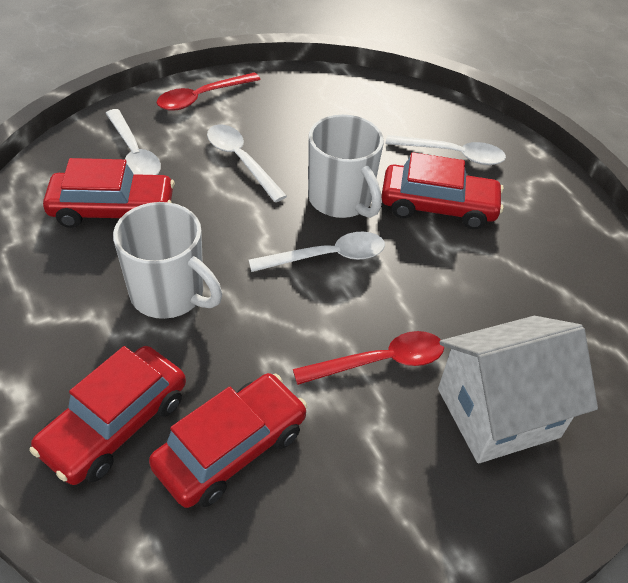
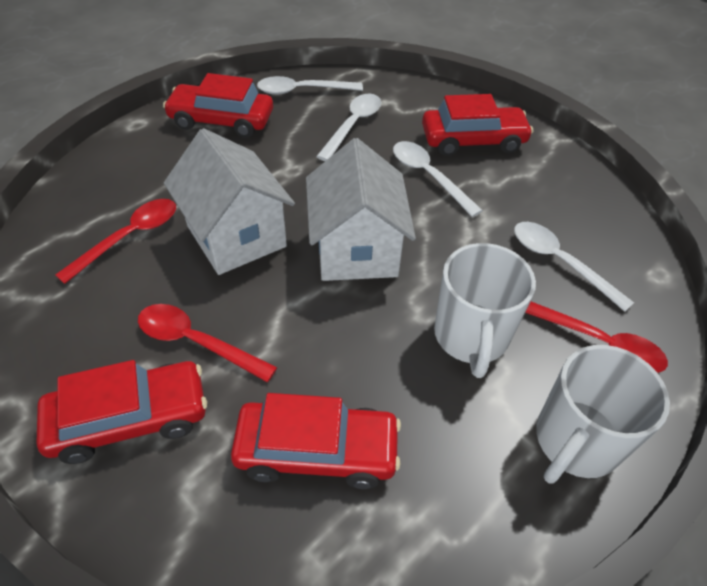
red spoon: 2 -> 3
white house: 1 -> 2

